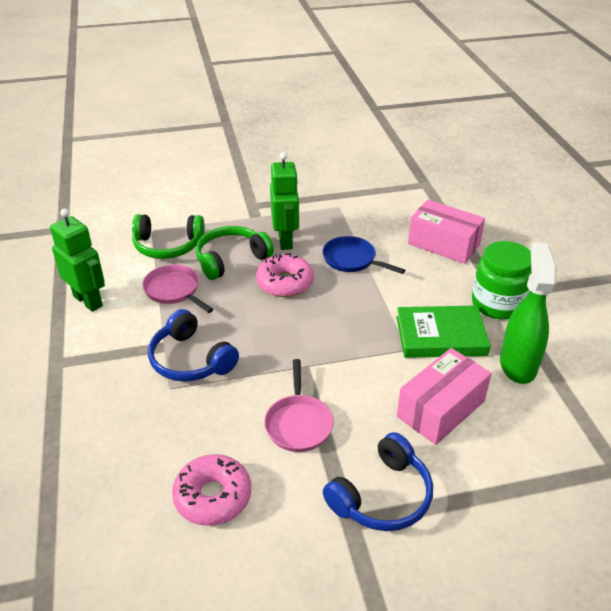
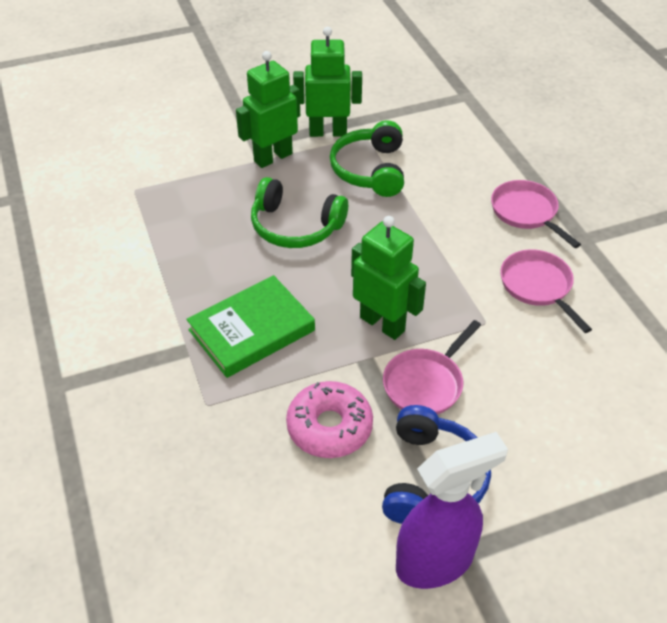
blue headphones: 2 -> 1
blue pan: 1 -> 0
green jar: 1 -> 0
green robot: 2 -> 3
green spray bottle: 1 -> 0
pink box: 2 -> 0
pink donut: 2 -> 1
pink pan: 2 -> 3
purple spray bottle: 0 -> 1

